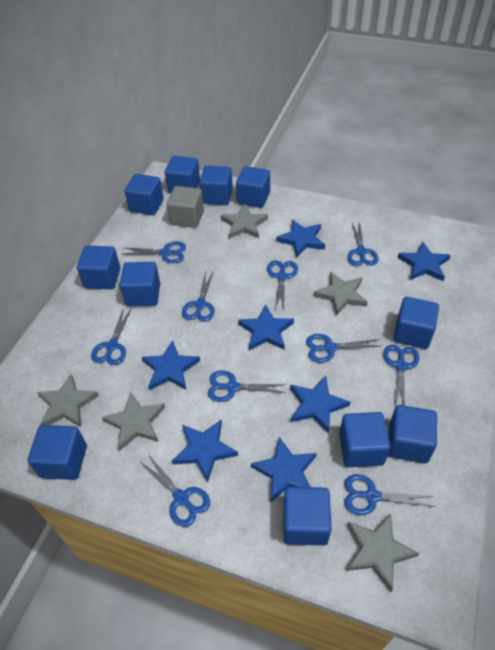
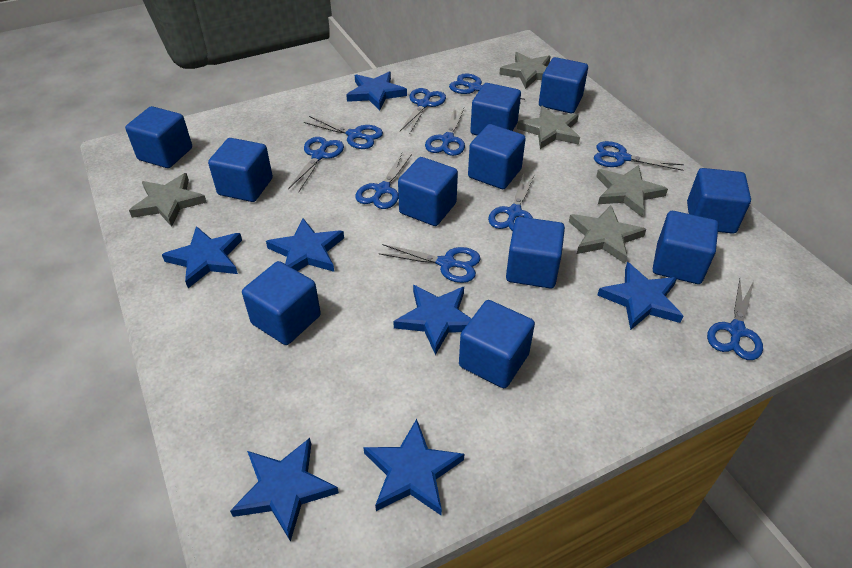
grey cube: 1 -> 0

